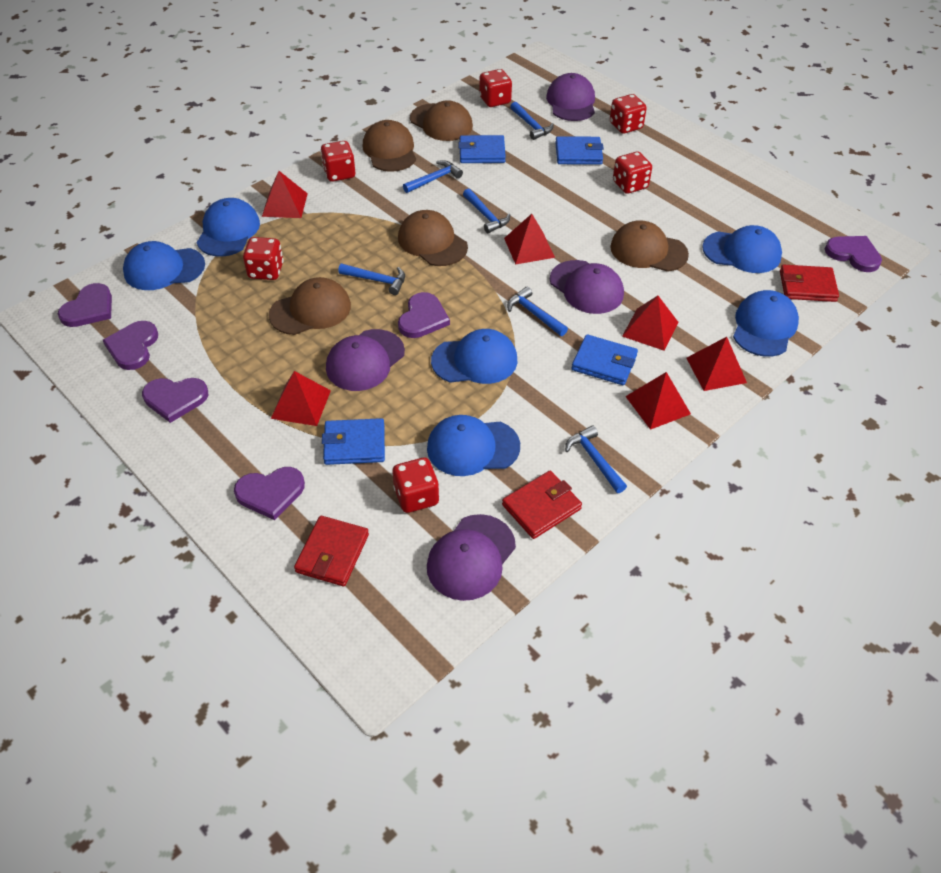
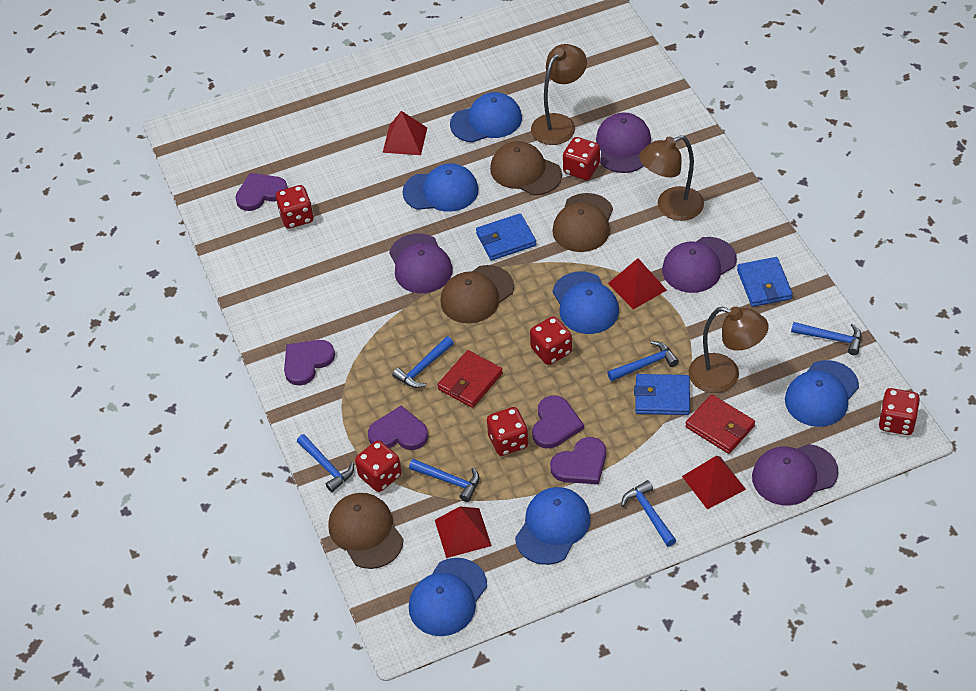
blue wallet: 4 -> 3
brown cap: 5 -> 4
brown lamp: 0 -> 3
purple heart: 6 -> 5
red pyramid: 6 -> 4
red wallet: 3 -> 2

